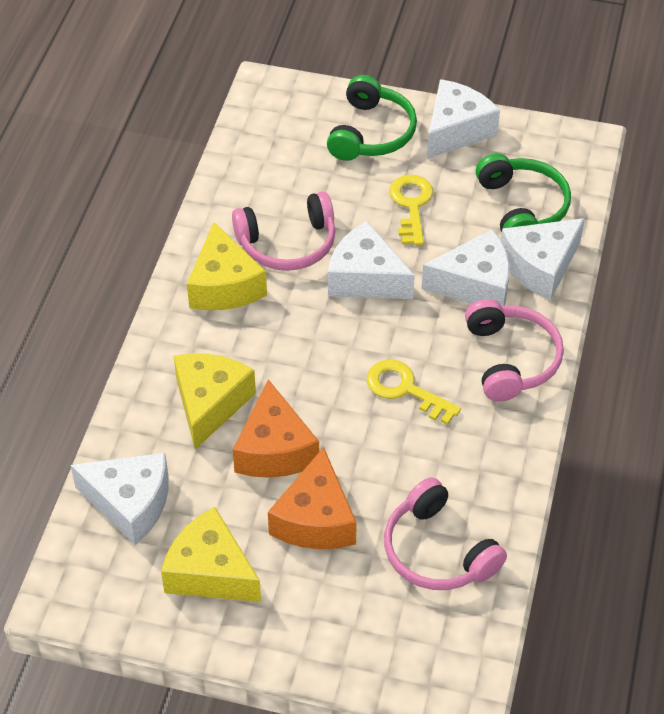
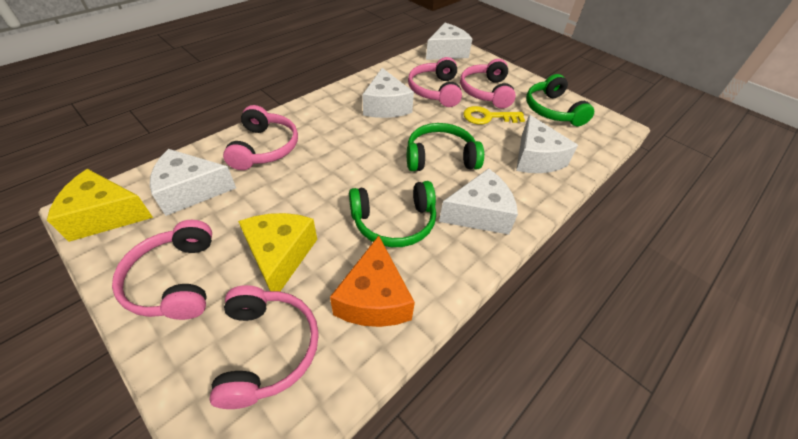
green headphones: 2 -> 3
orange cheese: 2 -> 1
pink headphones: 3 -> 5
yellow cheese: 3 -> 2
yellow key: 2 -> 1

